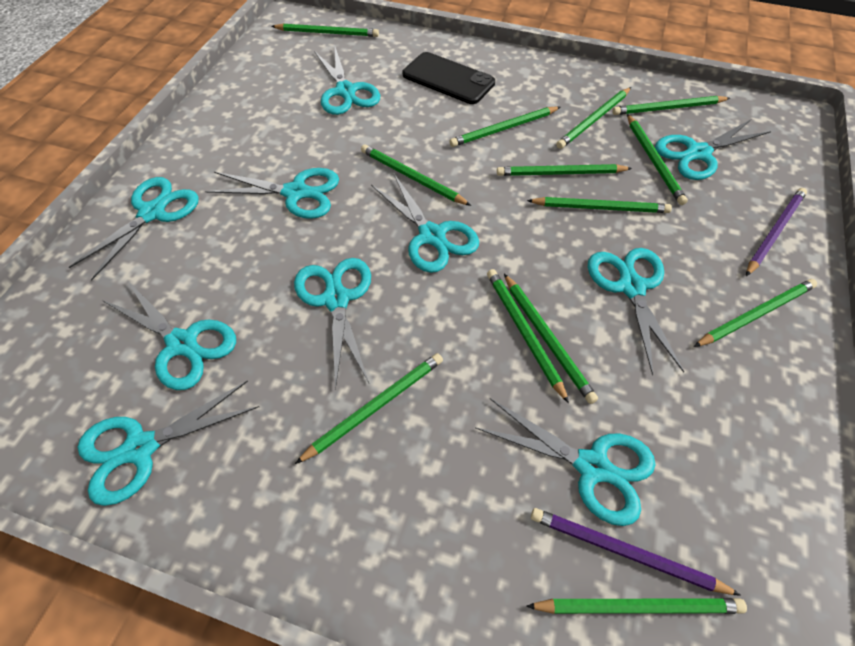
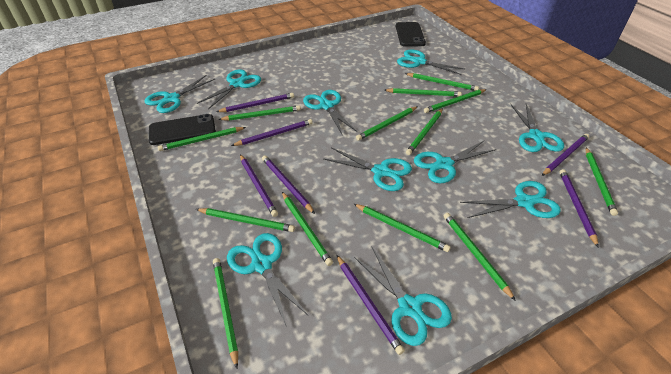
black phone: 1 -> 2
purple pencil: 2 -> 7

